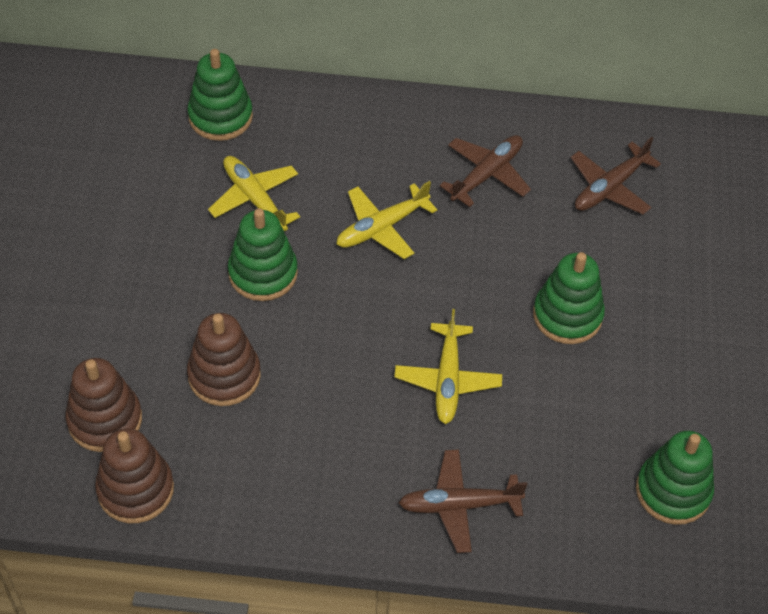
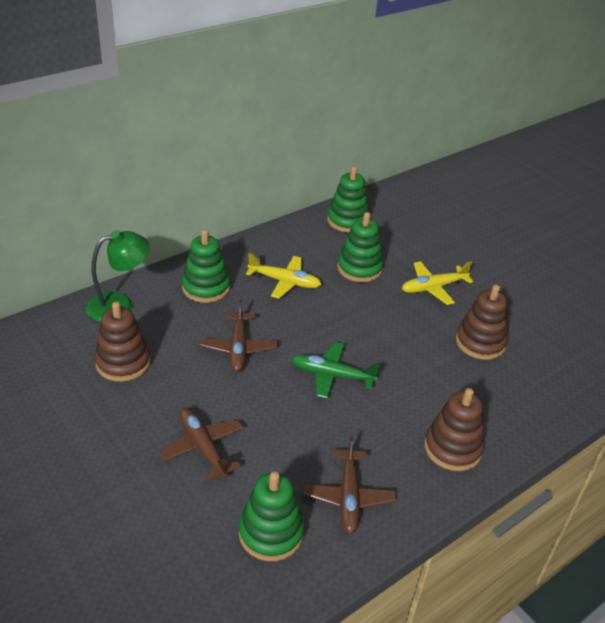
green lamp: 0 -> 1
green plane: 0 -> 1
yellow plane: 3 -> 2

